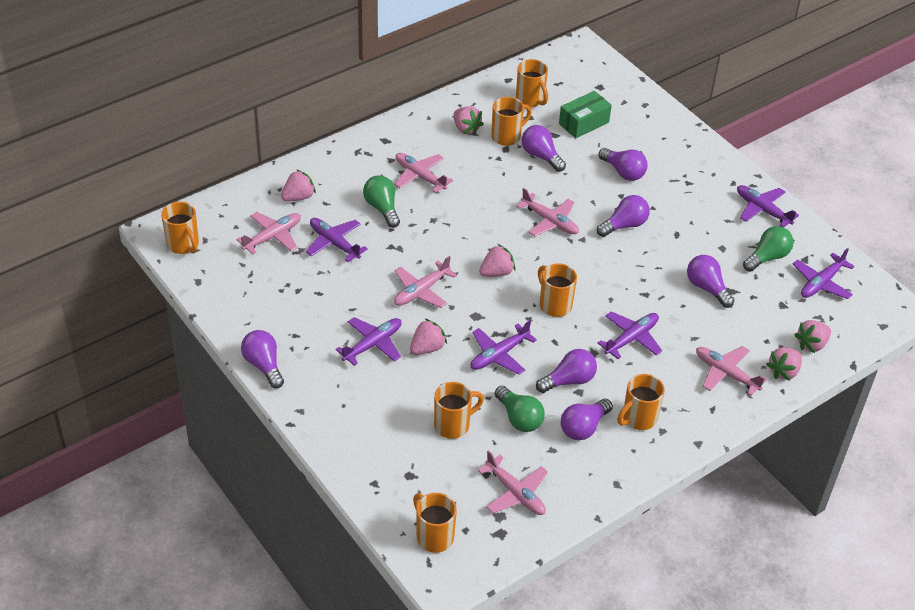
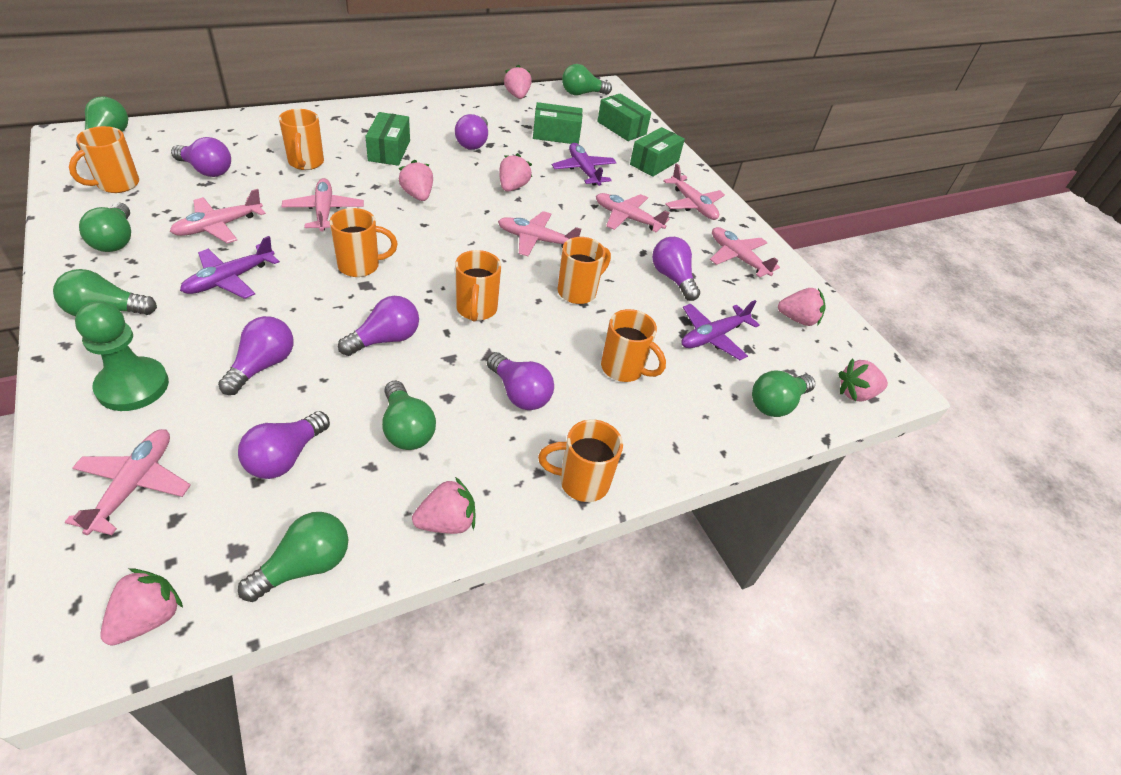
green box: 1 -> 4
green light bulb: 3 -> 7
green pawn: 0 -> 1
pink plane: 6 -> 7
pink strawberry: 6 -> 7
purple plane: 6 -> 3

